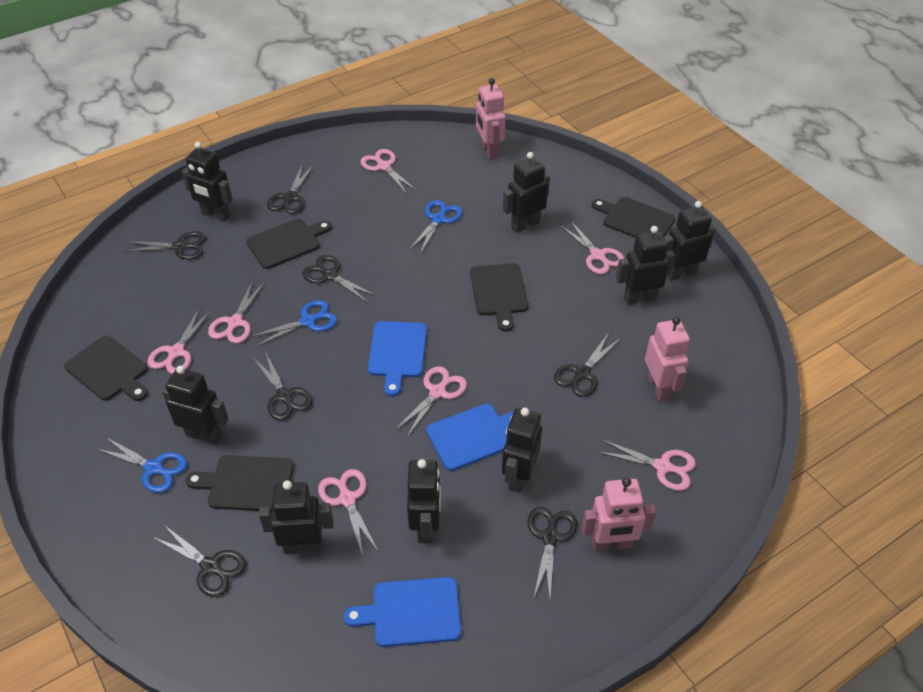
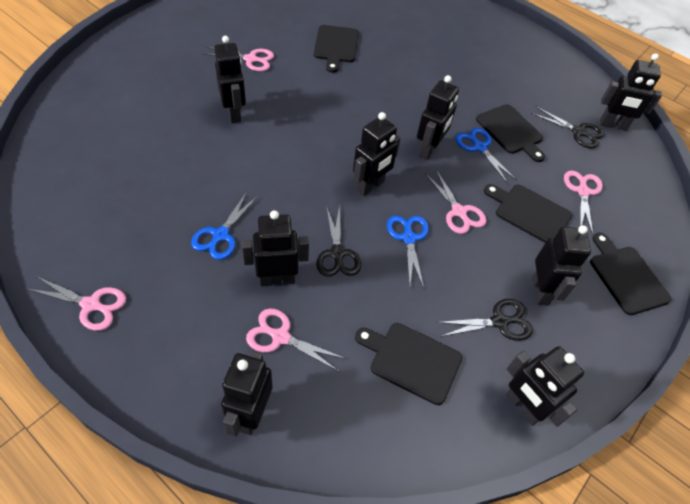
black scissors: 7 -> 3
blue cutting board: 3 -> 0
pink robot: 3 -> 0
pink scissors: 7 -> 5

